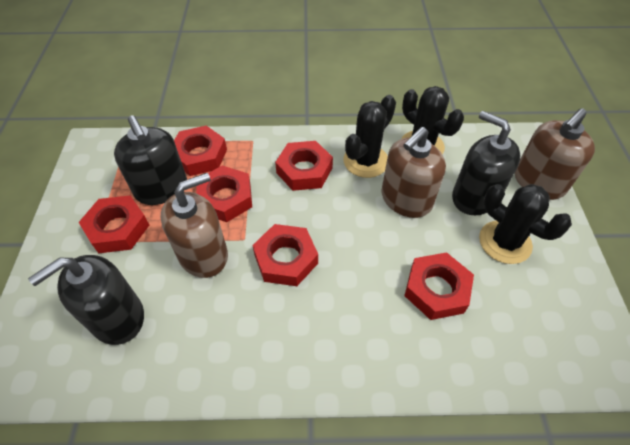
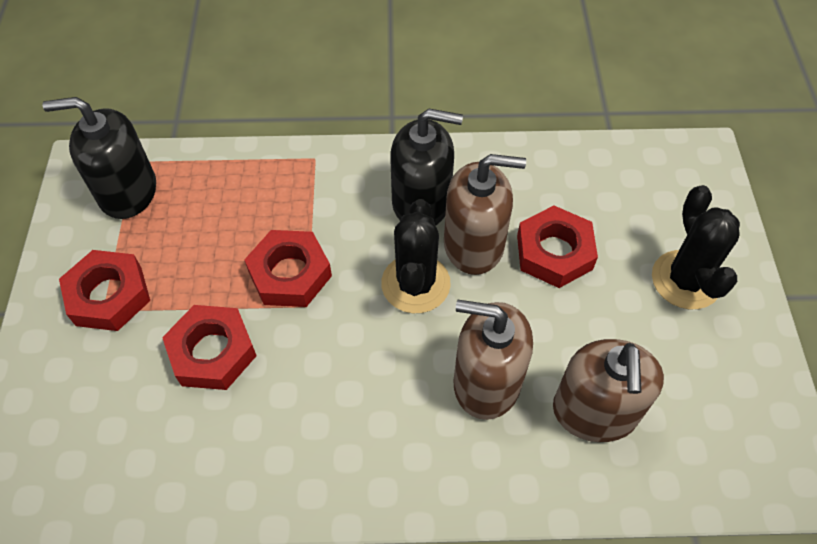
black cactus: 3 -> 2
black soap dispenser: 3 -> 2
red nut: 6 -> 4

